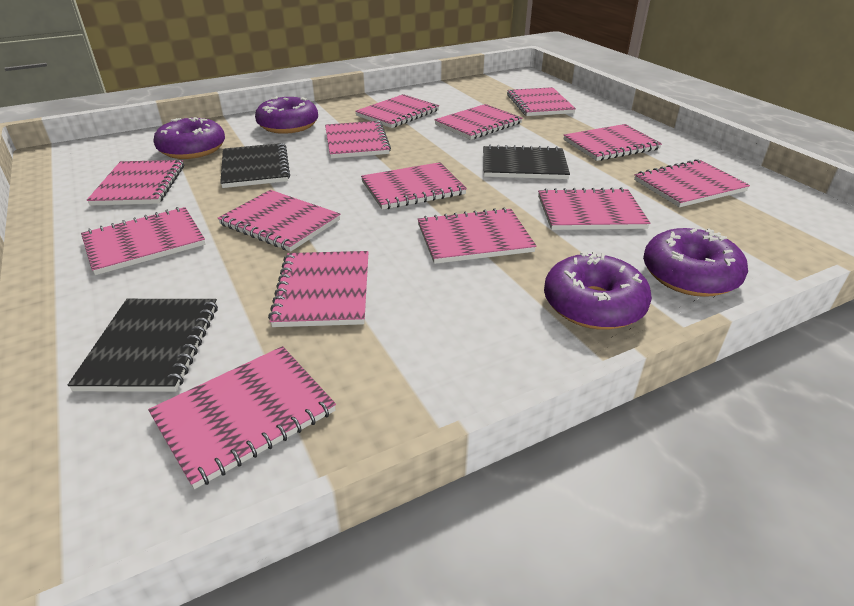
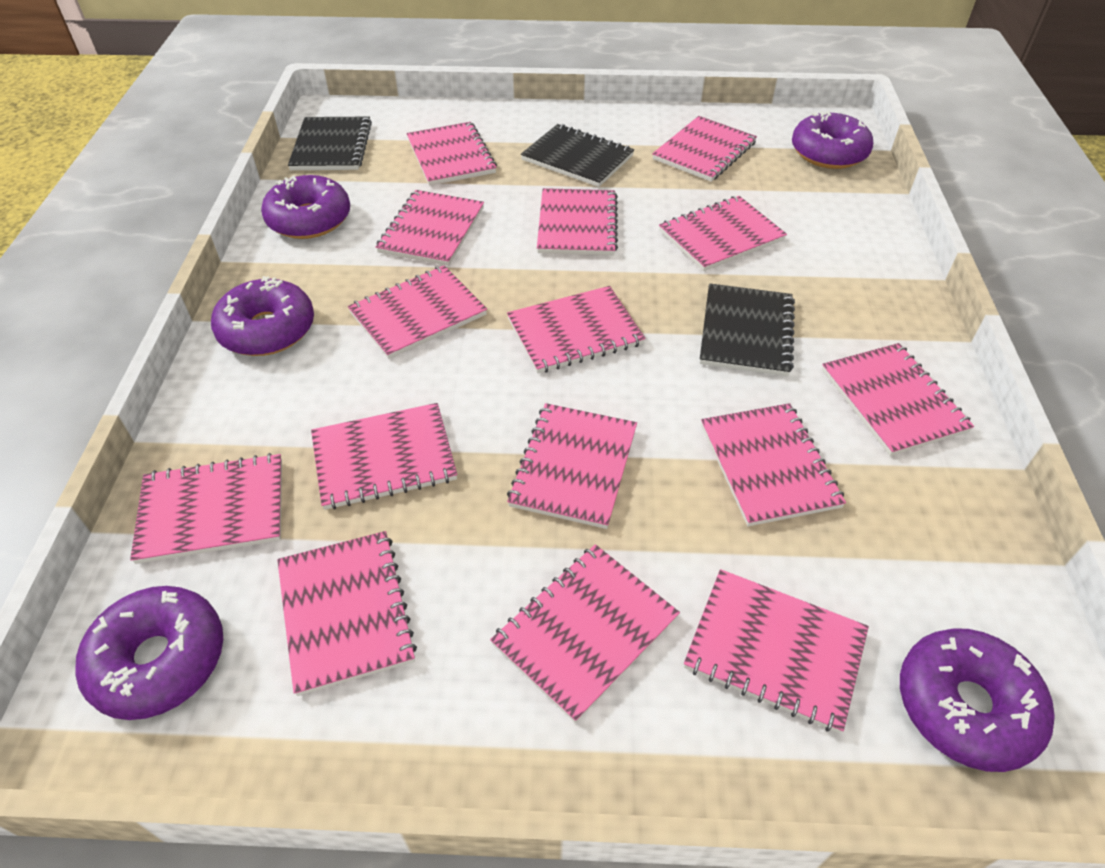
pink notebook: 14 -> 15
purple donut: 4 -> 5

